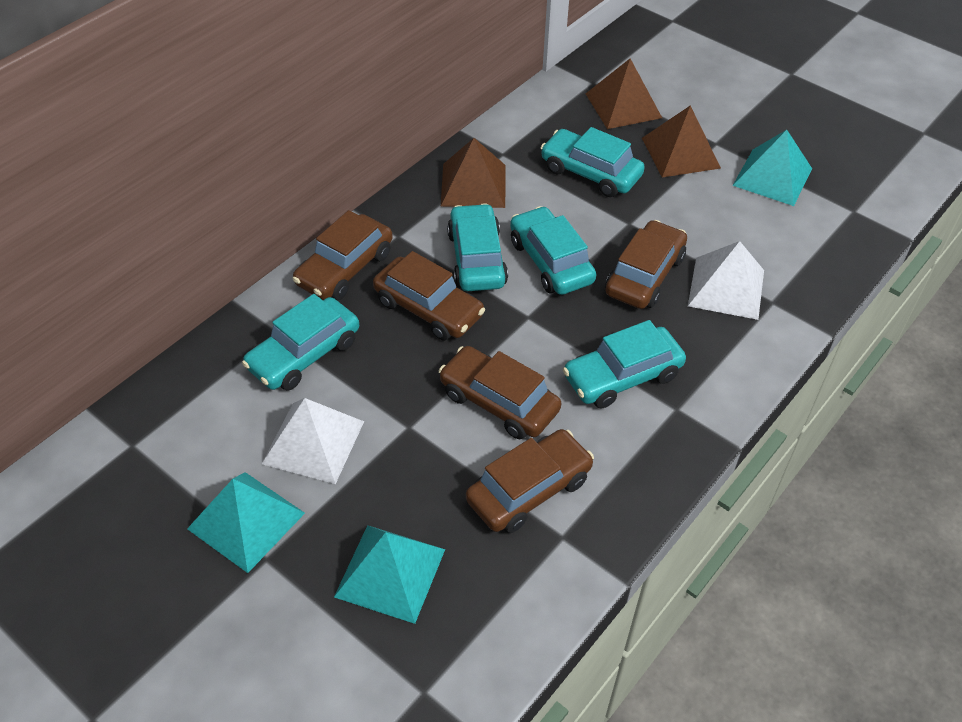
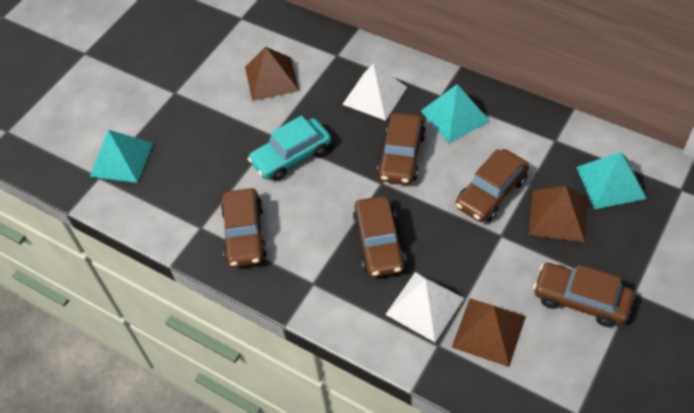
turquoise car: 5 -> 1

